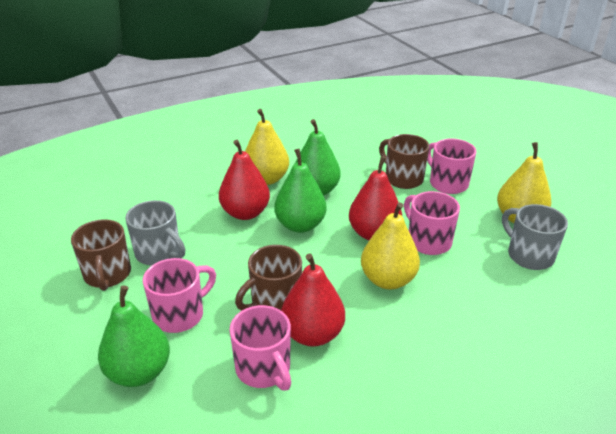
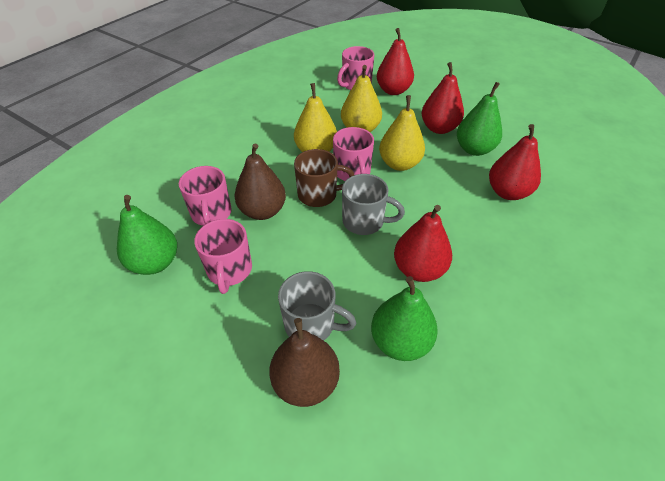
brown mug: 3 -> 1
brown pear: 0 -> 2
red pear: 3 -> 4

